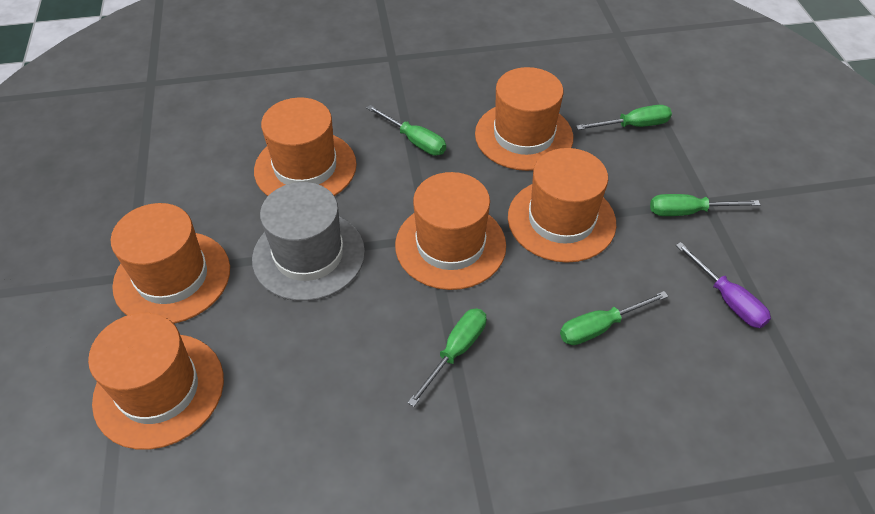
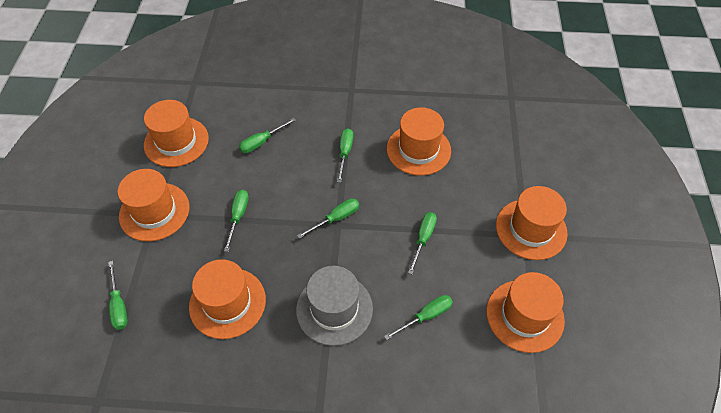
green screwdriver: 5 -> 7
purple screwdriver: 1 -> 0

